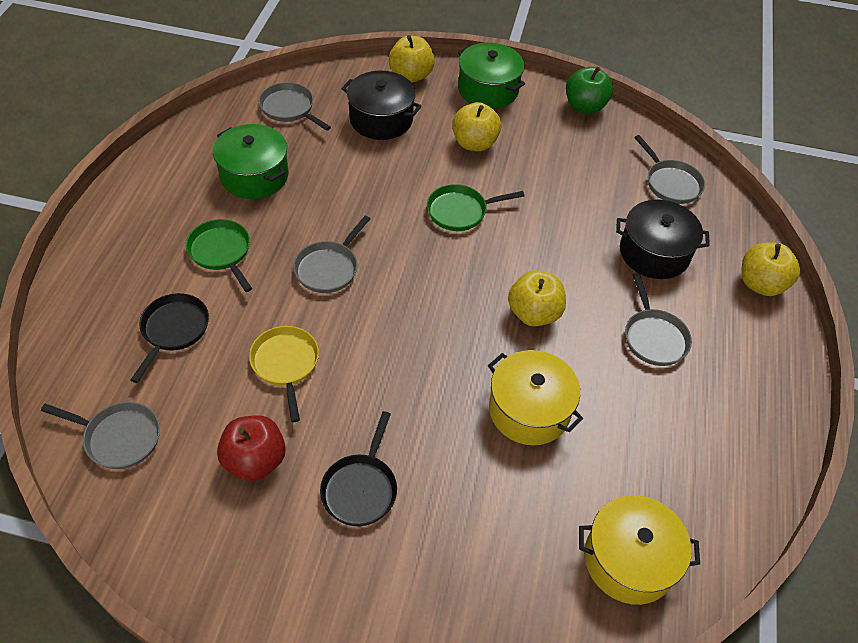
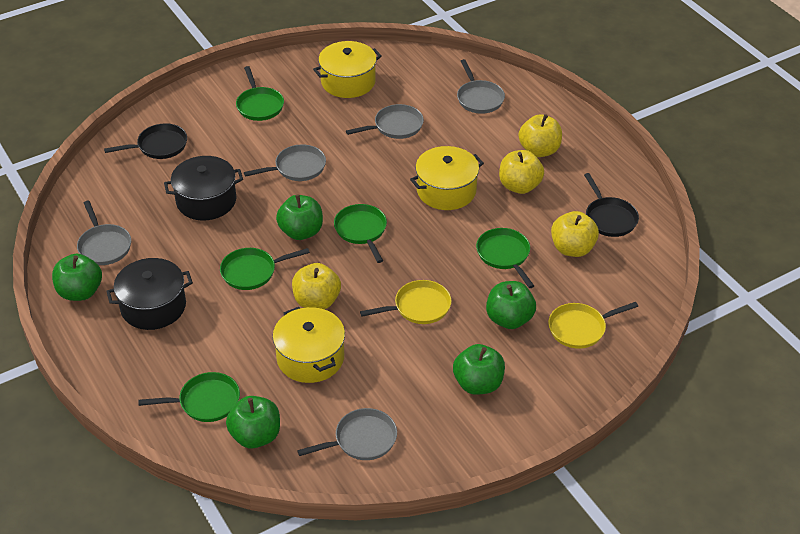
green apple: 1 -> 5
green pan: 2 -> 5
green pot: 2 -> 0
red apple: 1 -> 0
yellow pan: 1 -> 2
yellow pot: 2 -> 3

